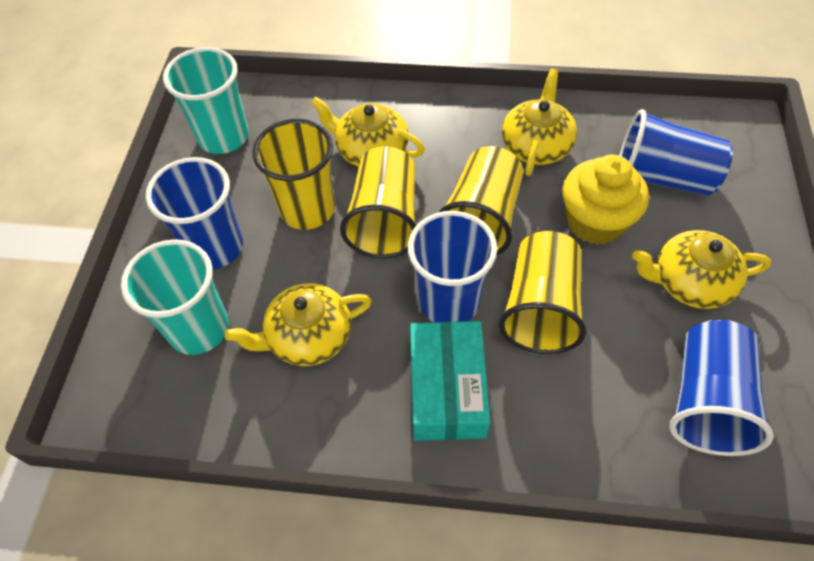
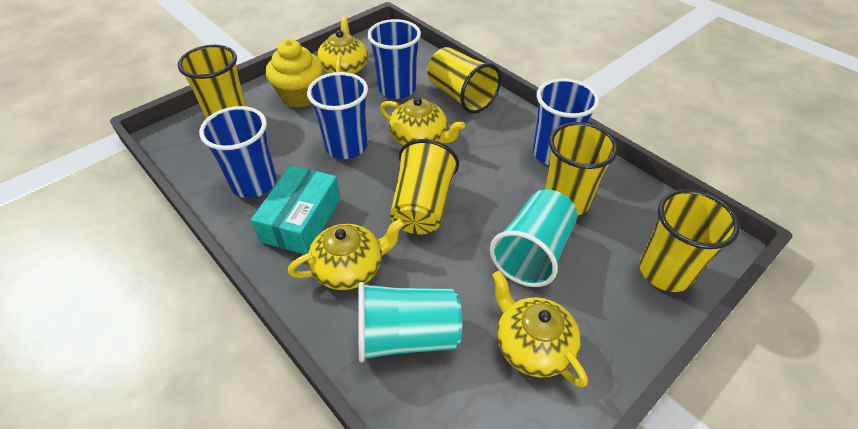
yellow cup: 4 -> 5

